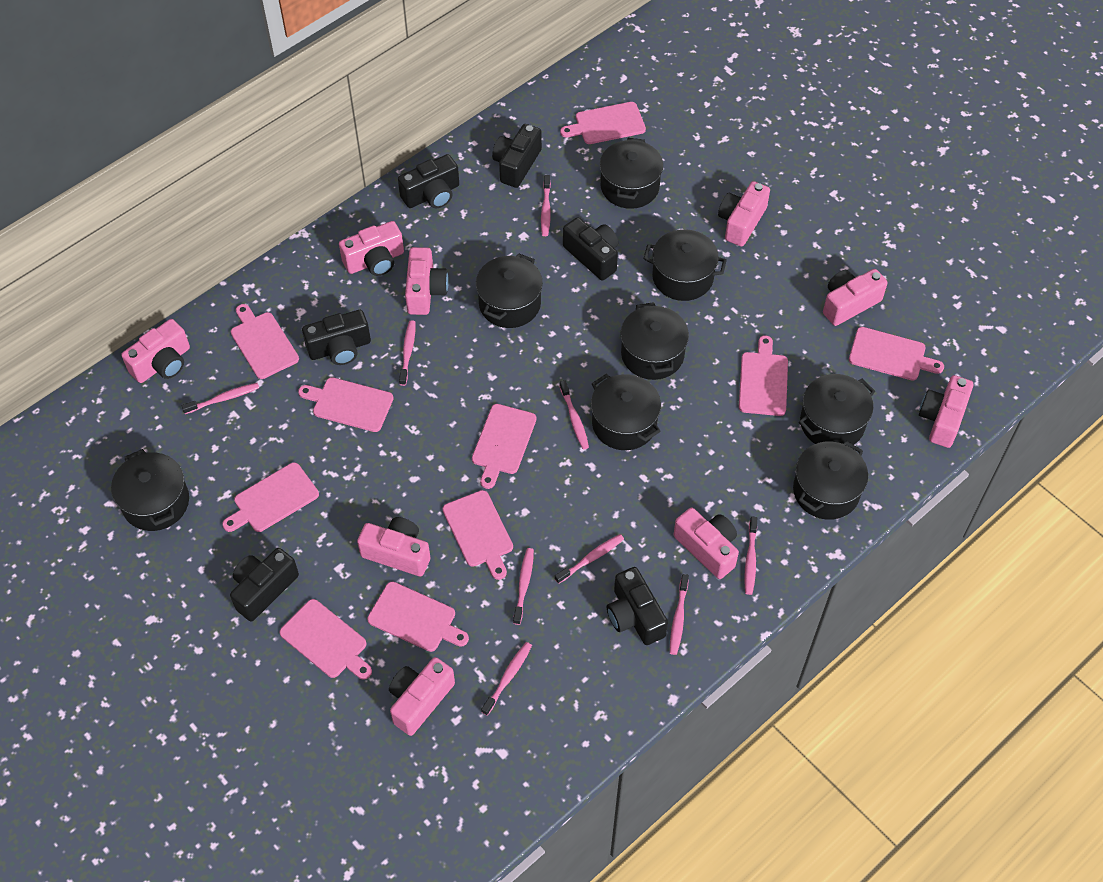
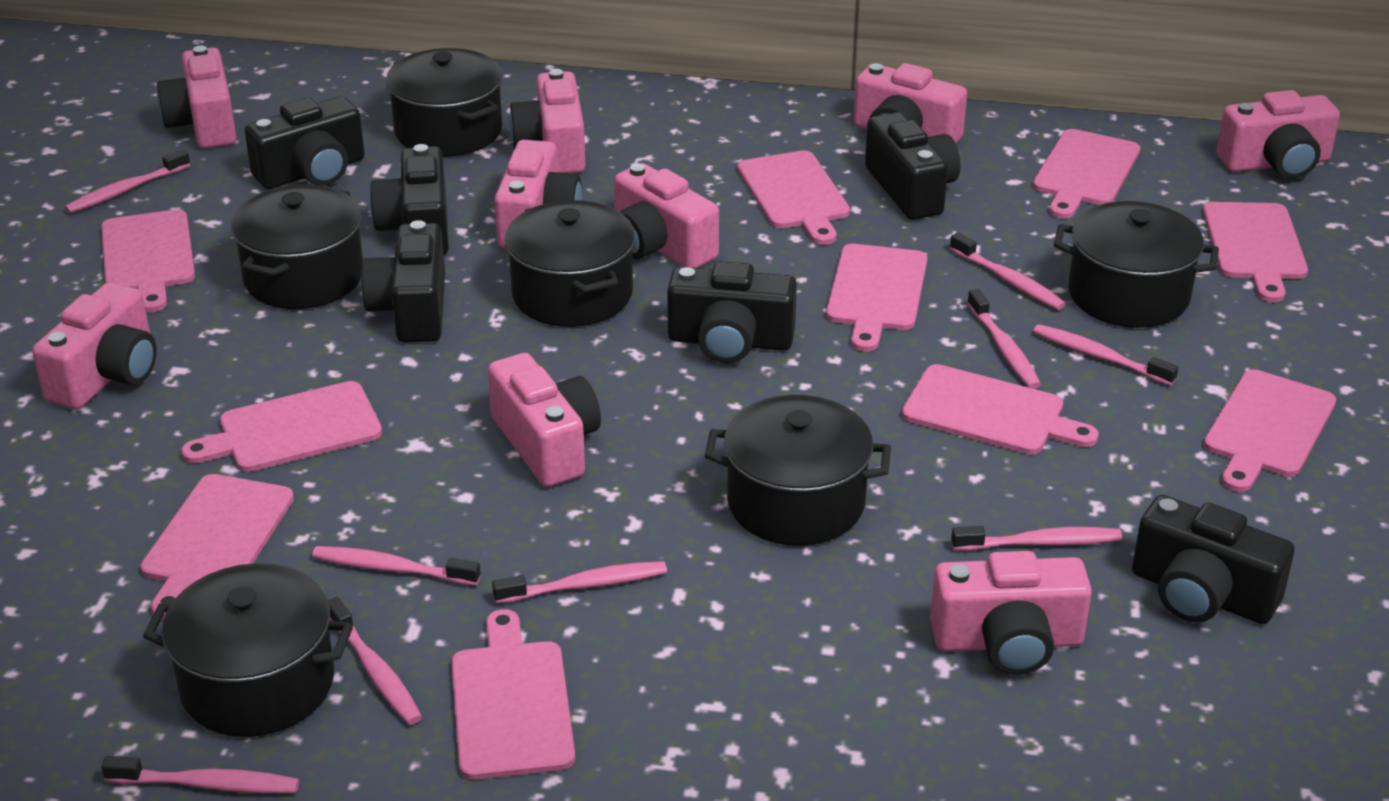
black pot: 8 -> 6

